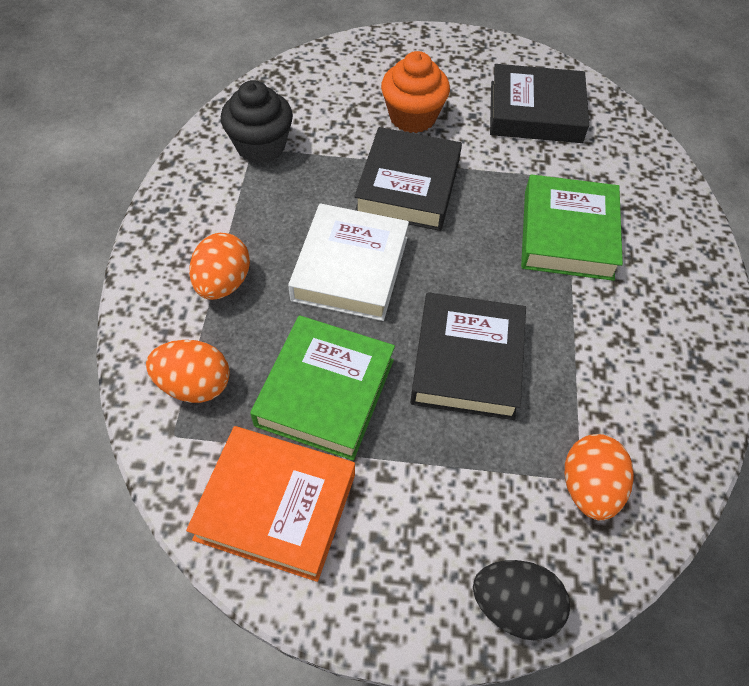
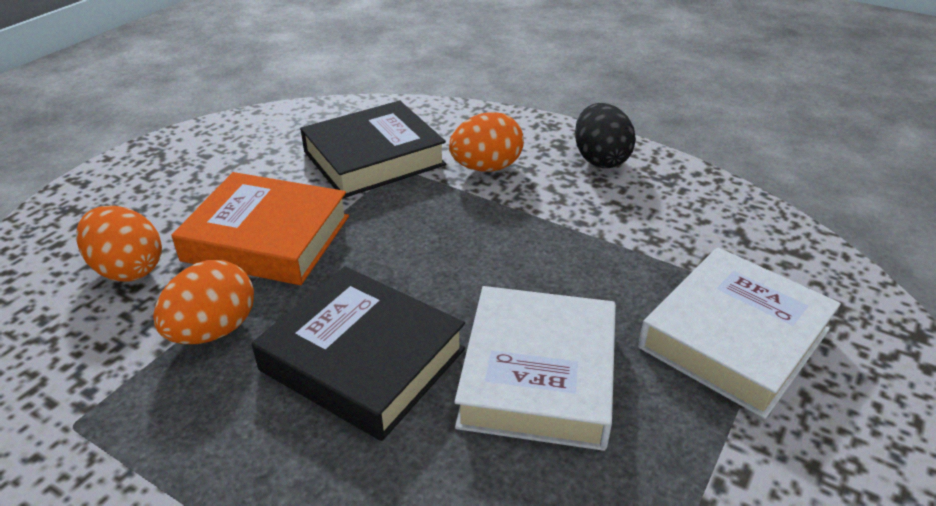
black book: 3 -> 2
black cupcake: 1 -> 0
green book: 2 -> 0
orange cupcake: 1 -> 0
white book: 1 -> 2

